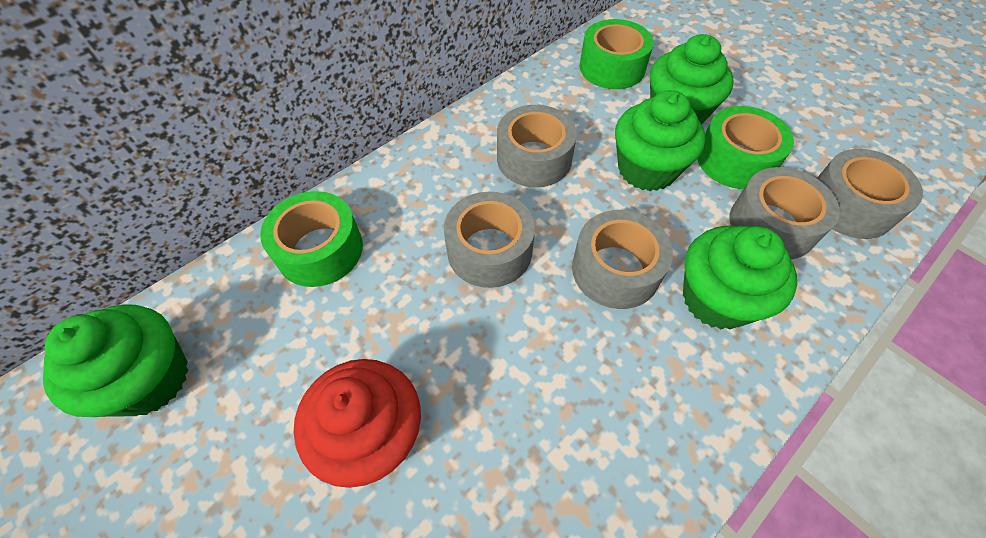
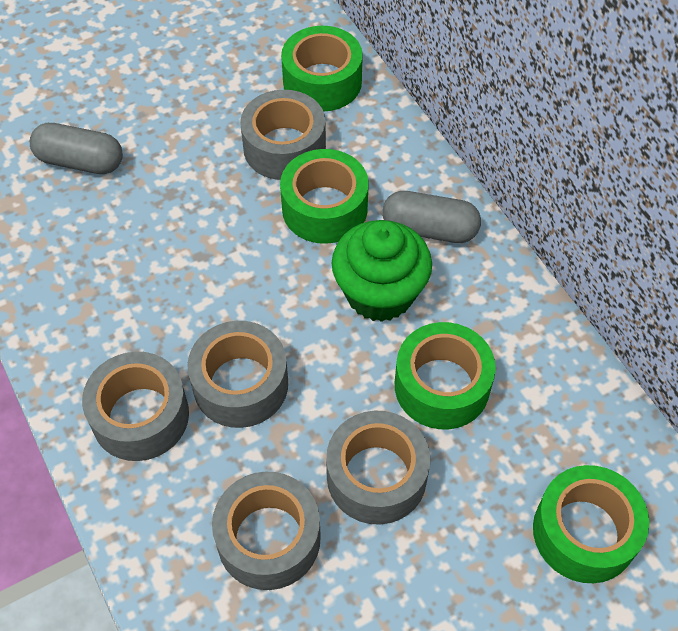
green cupcake: 4 -> 1
green tape: 3 -> 4
grey capsule: 0 -> 2
red cupcake: 1 -> 0

